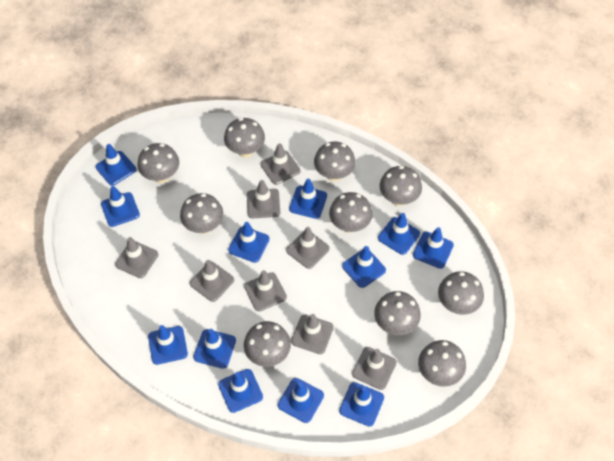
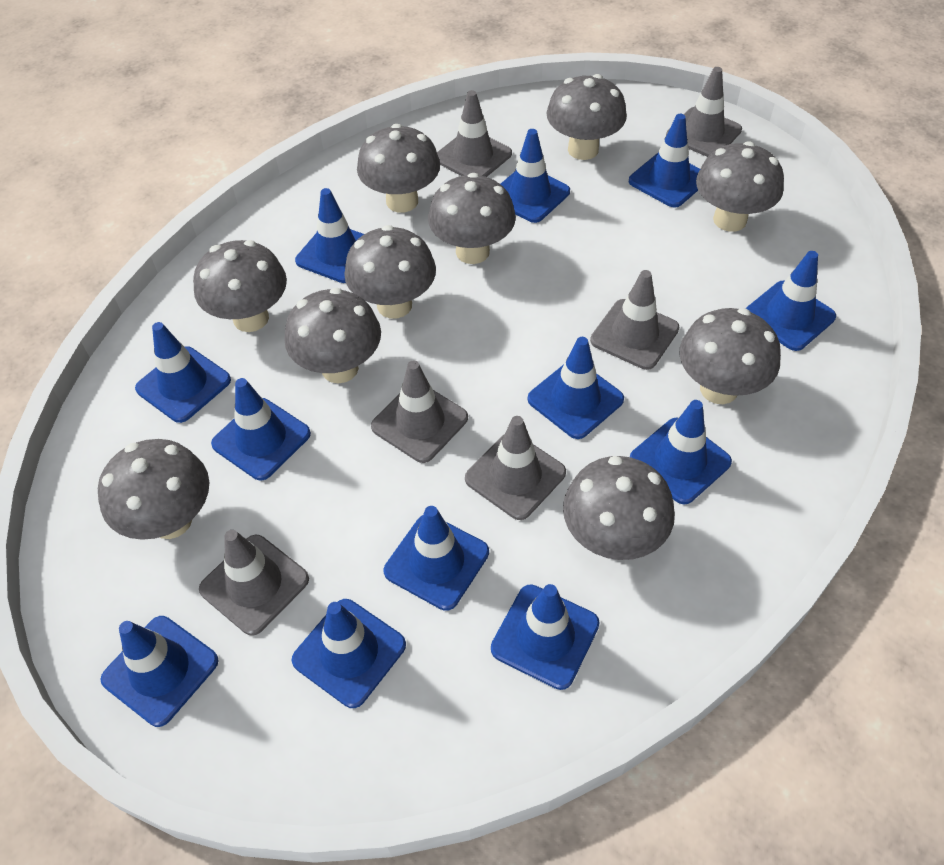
grey traffic cone: 8 -> 6

